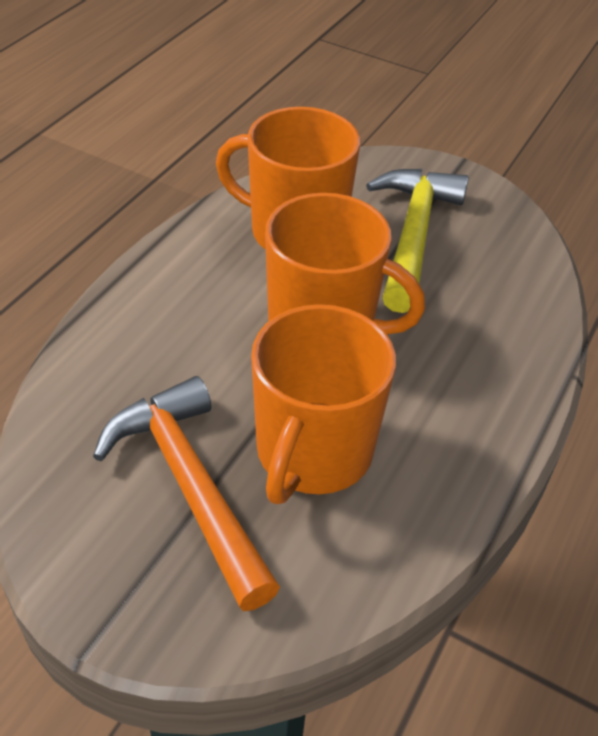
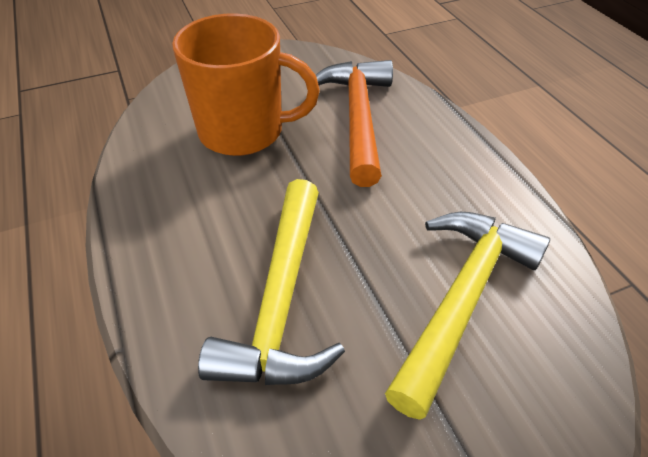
orange mug: 3 -> 1
yellow hammer: 1 -> 2

